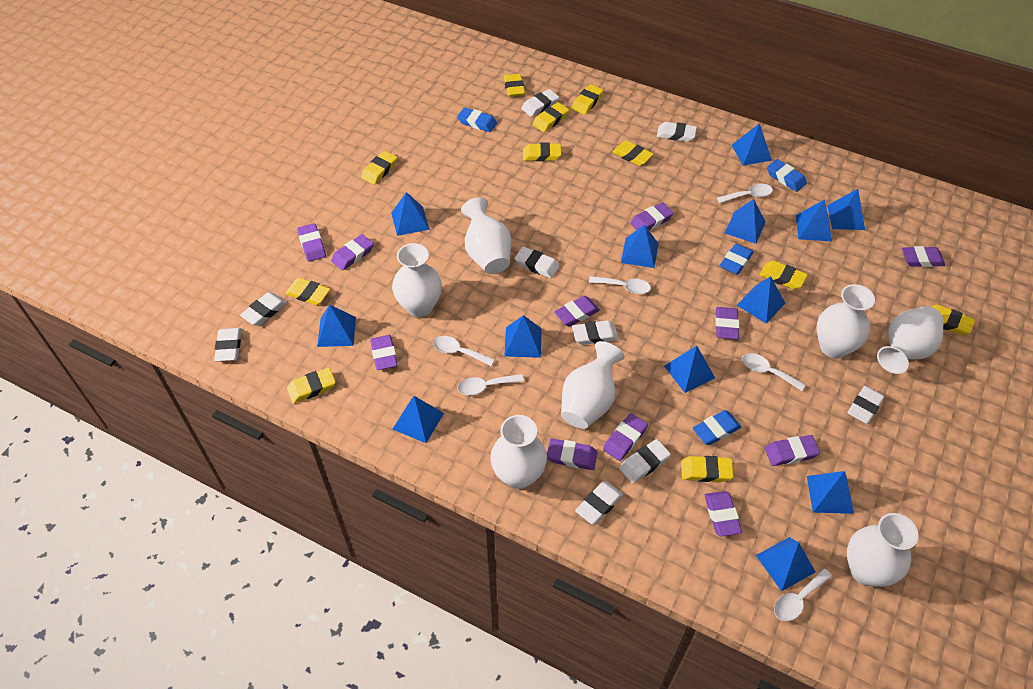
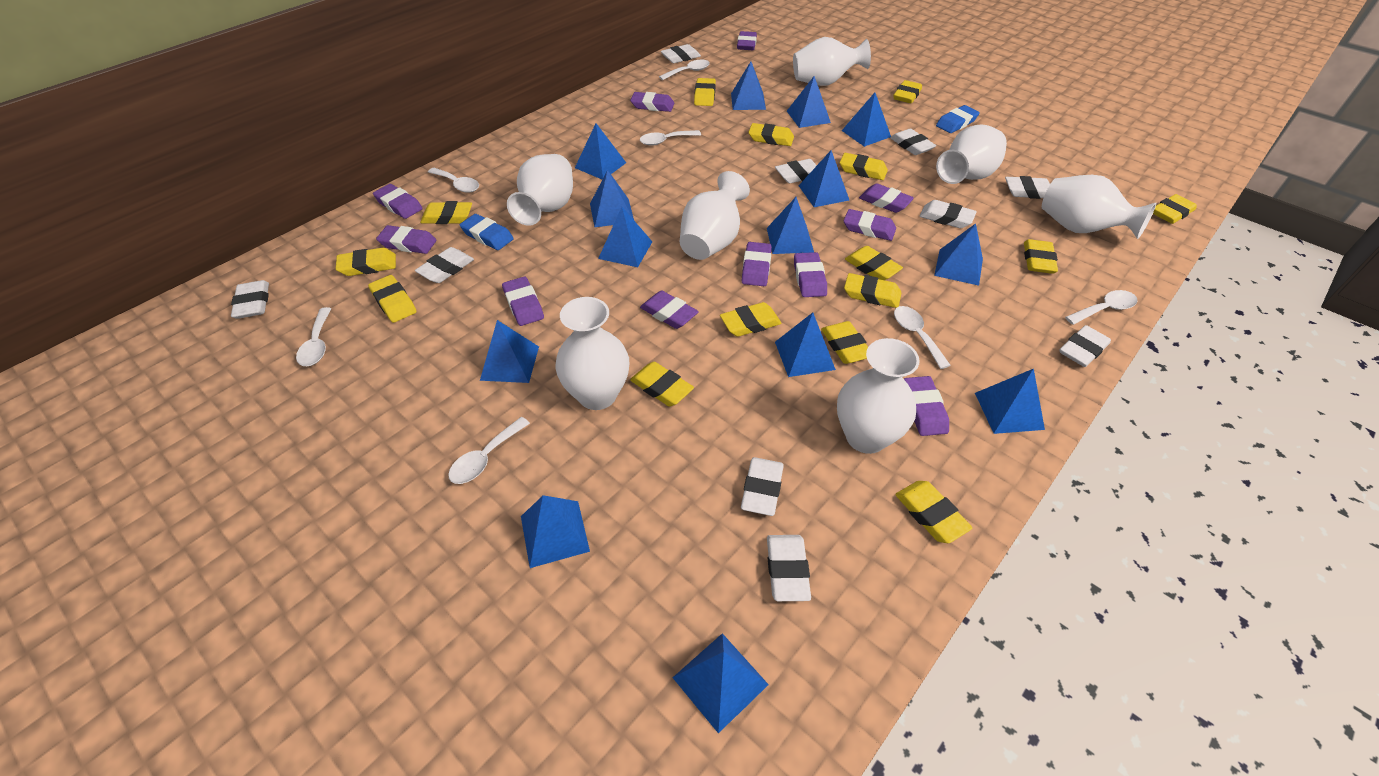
blue eraser: 4 -> 2
blue pyramid: 13 -> 14
white eraser: 9 -> 10
white spoon: 6 -> 7
yellow eraser: 11 -> 15

